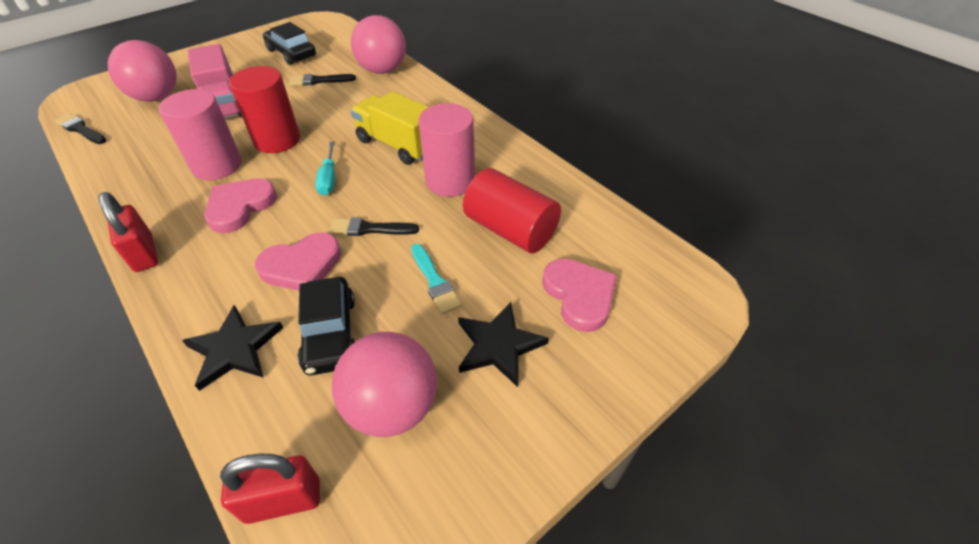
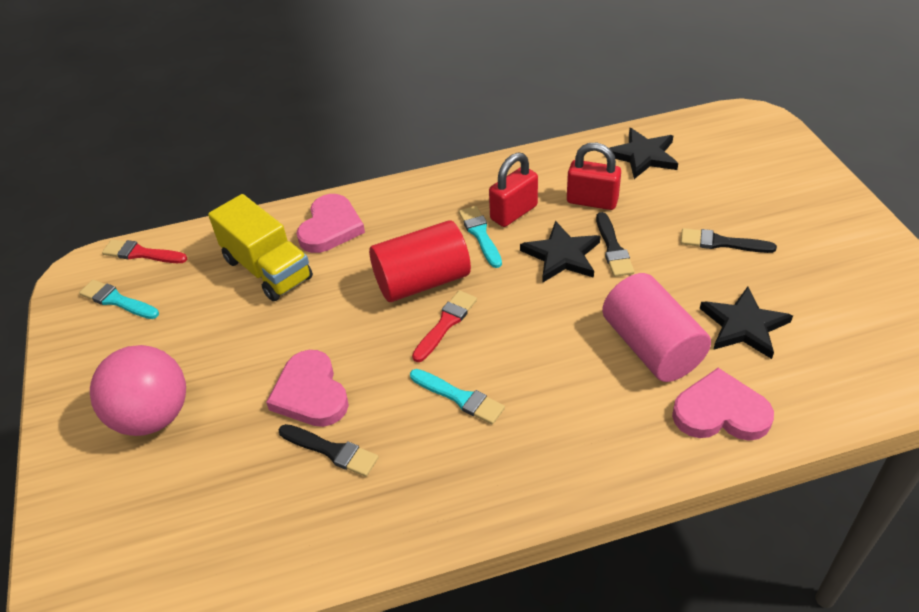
black car: 2 -> 0
black star: 2 -> 3
pink ball: 3 -> 1
pink cylinder: 2 -> 1
pink truck: 1 -> 0
red brush: 0 -> 2
red cylinder: 2 -> 1
turquoise brush: 1 -> 3
turquoise screwdriver: 1 -> 0

